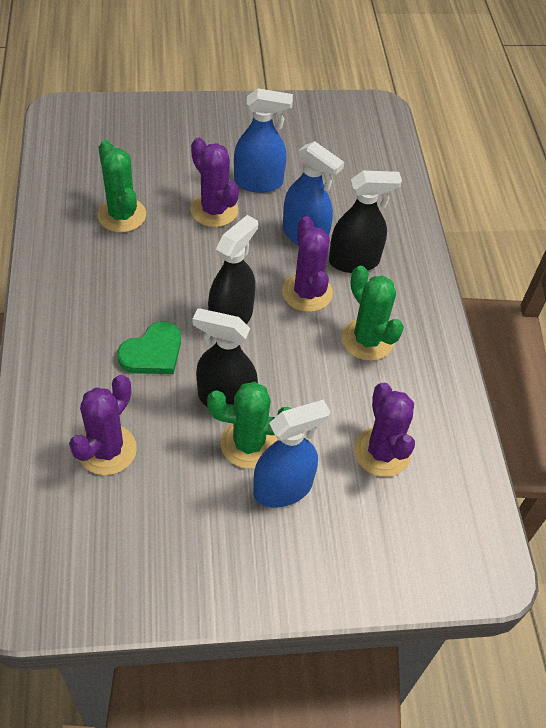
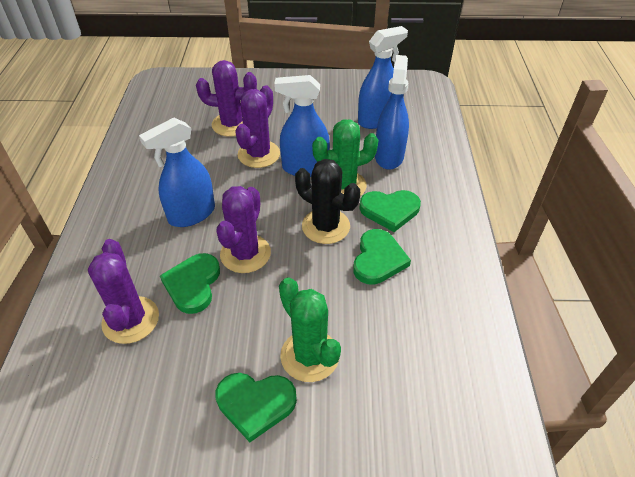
black cactus: 0 -> 1
black spray bottle: 3 -> 0
blue spray bottle: 3 -> 4
green cactus: 3 -> 2
green heart: 1 -> 4

